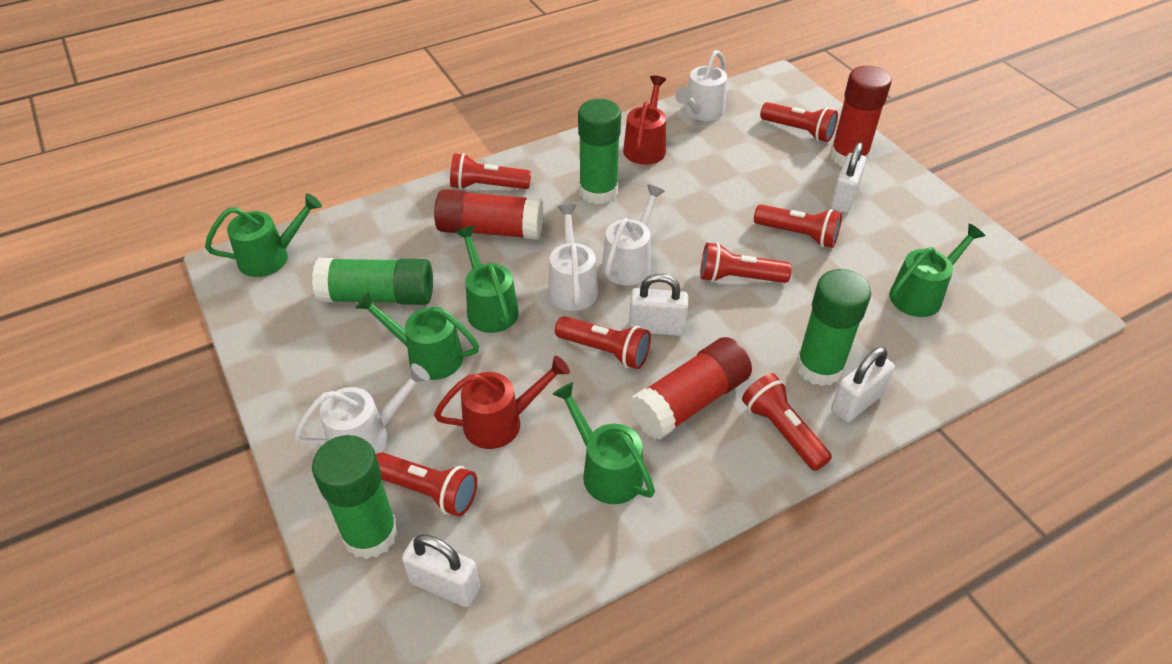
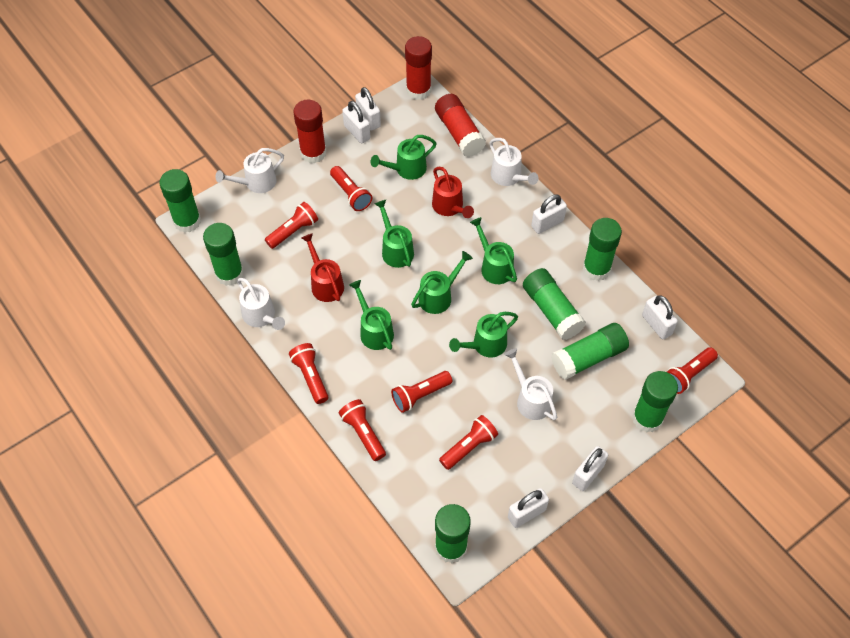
green glue stick: 4 -> 7
green watering can: 5 -> 6
white padlock: 4 -> 6

